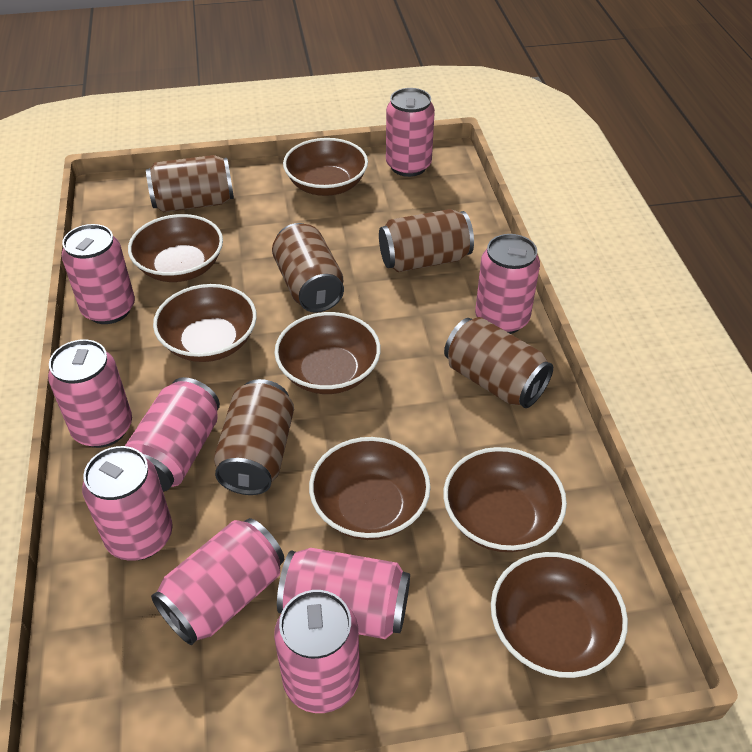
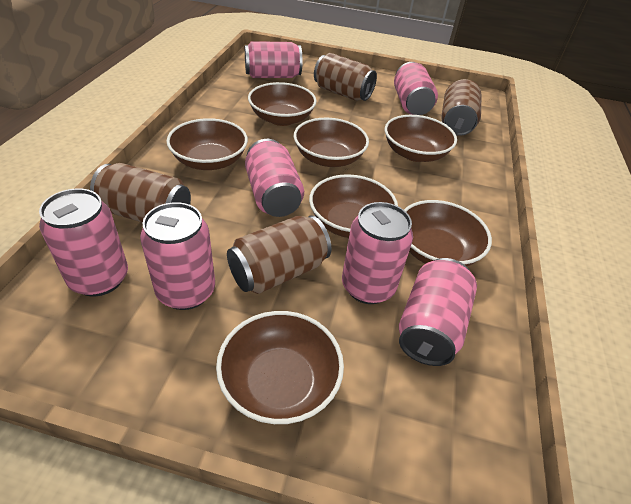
brown can: 5 -> 4
pink can: 9 -> 7

